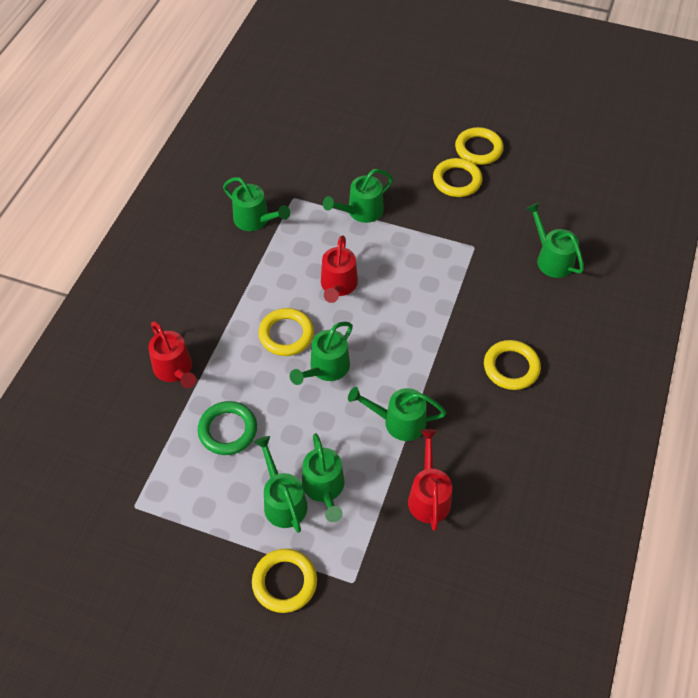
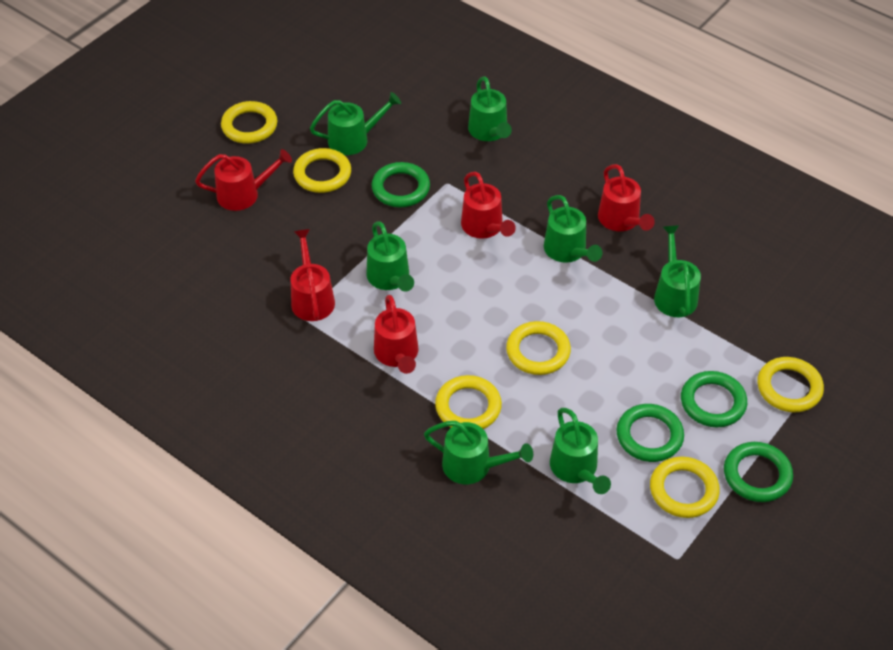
green ring: 1 -> 4
red watering can: 3 -> 5
yellow ring: 5 -> 6

